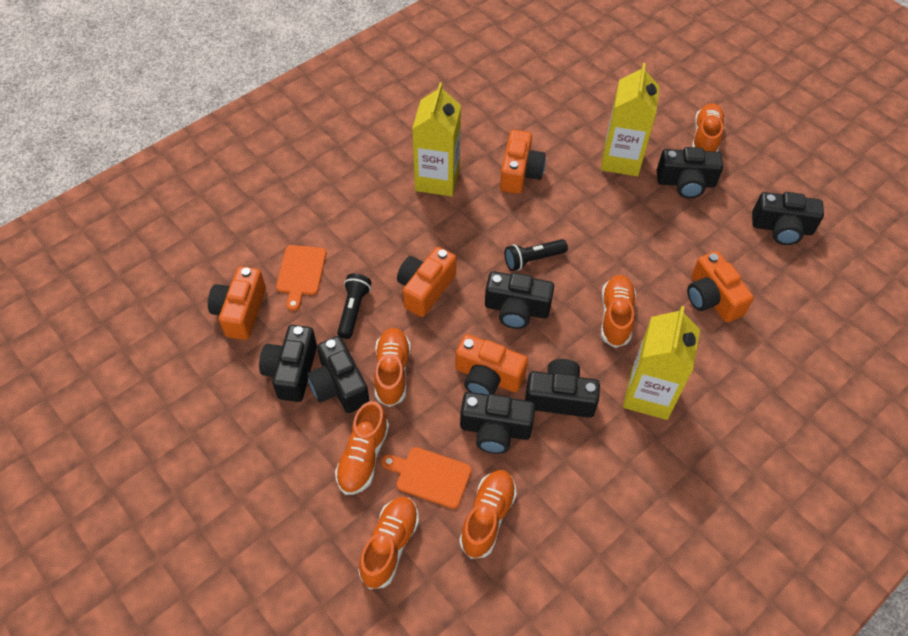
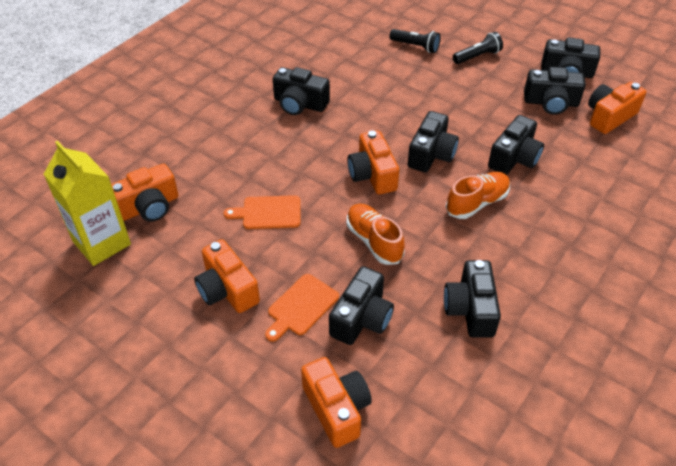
orange shoe: 6 -> 2
yellow carton: 3 -> 1

